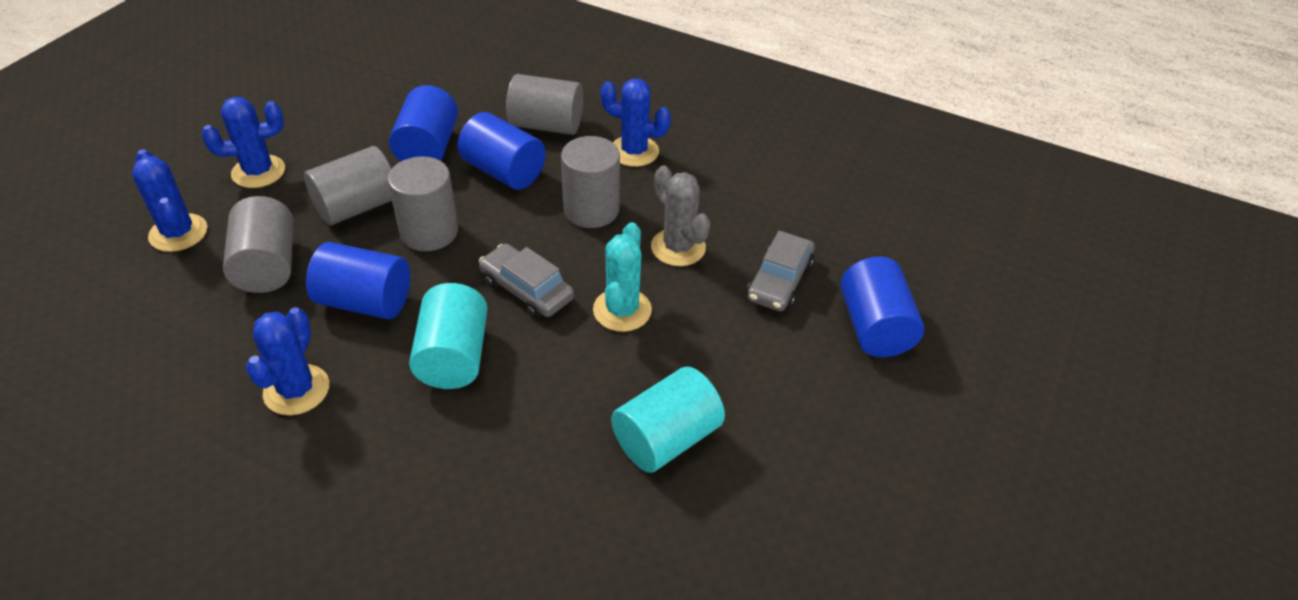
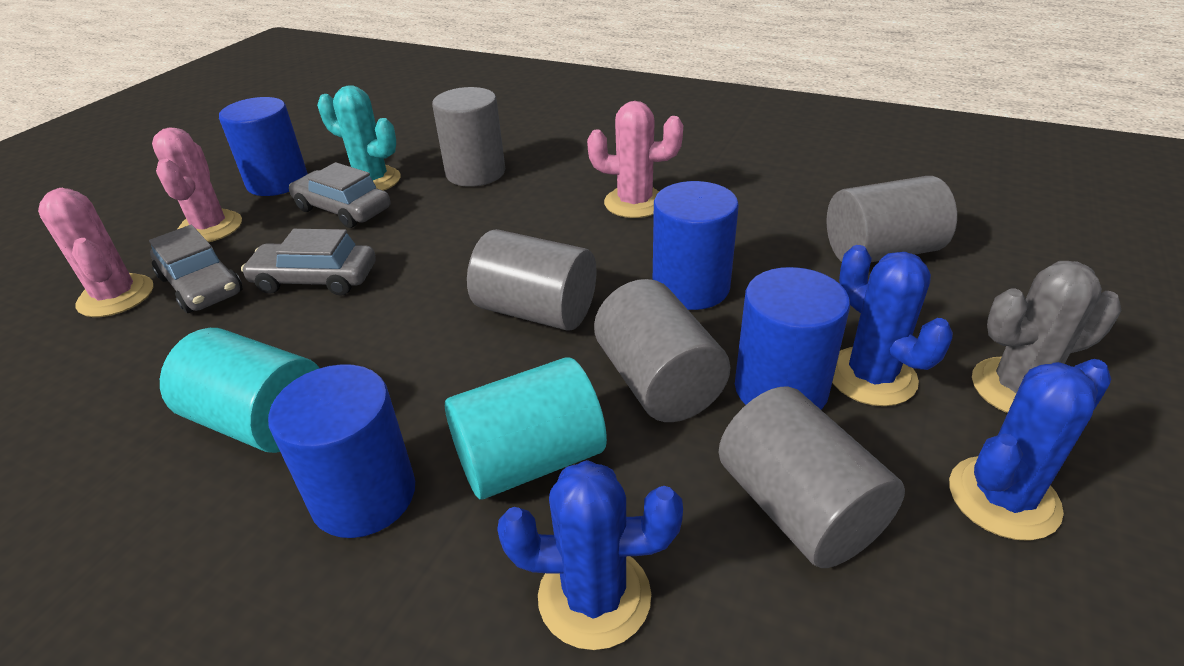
blue cactus: 4 -> 3
grey car: 2 -> 3
pink cactus: 0 -> 3

